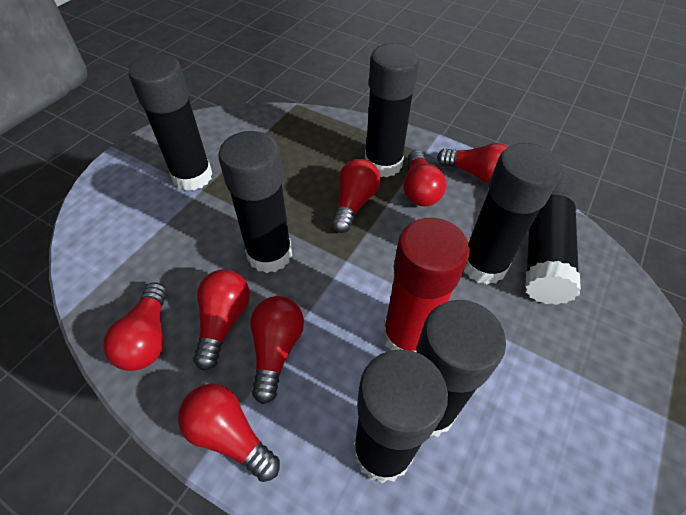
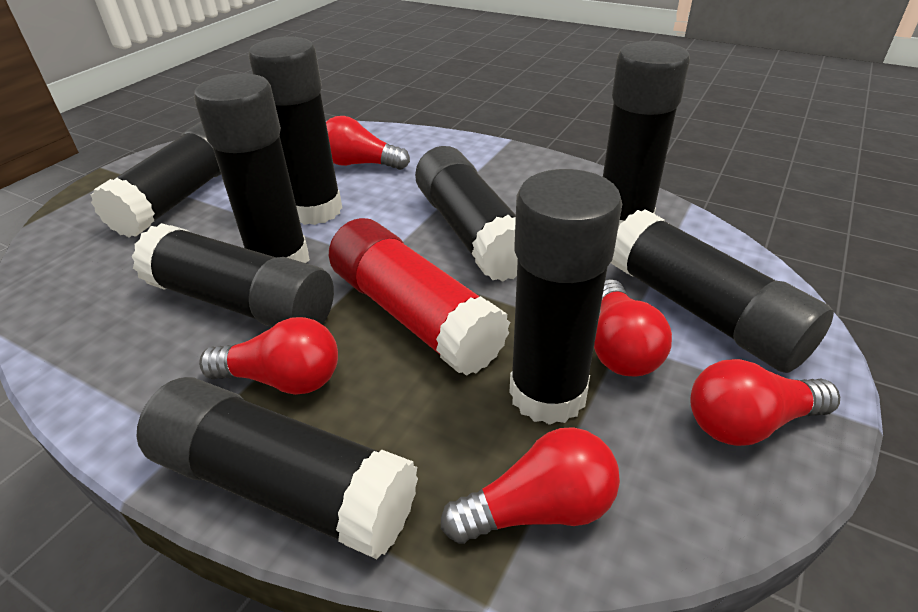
black glue stick: 7 -> 9
red light bulb: 7 -> 5

